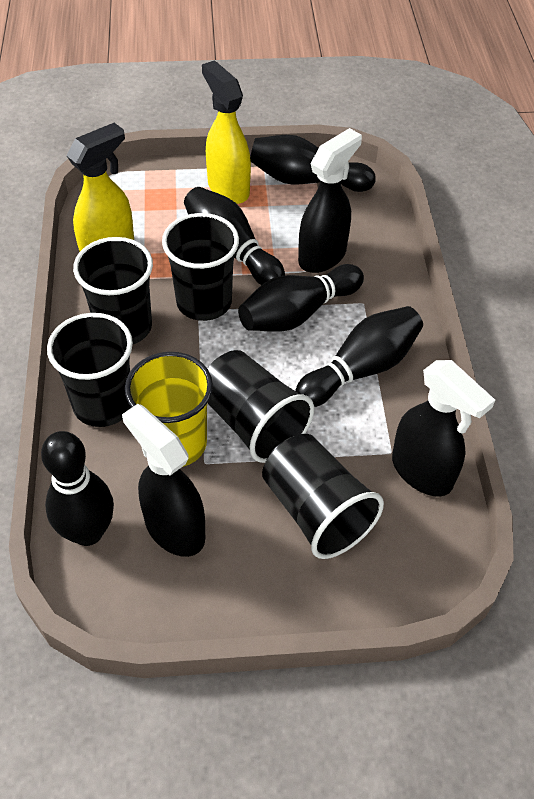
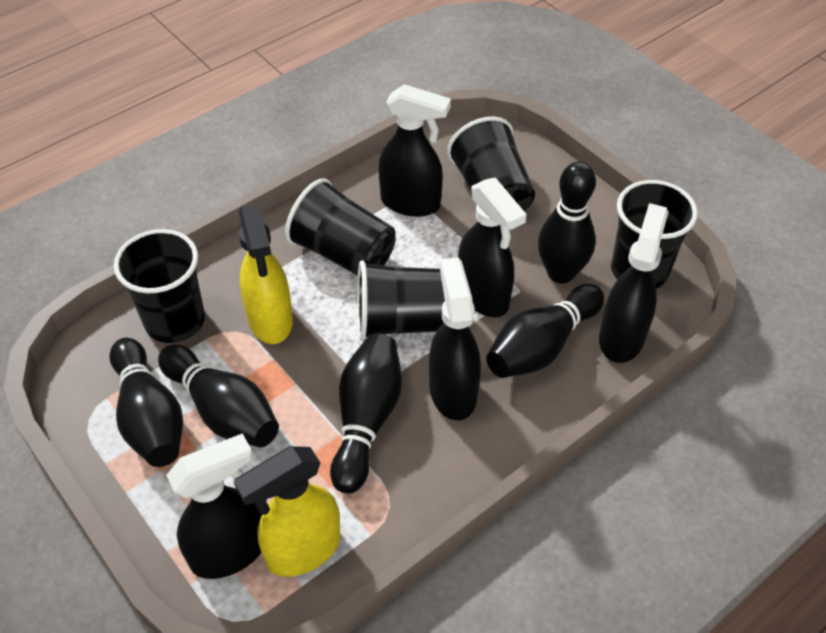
black spray bottle: 3 -> 5
yellow cup: 1 -> 0

